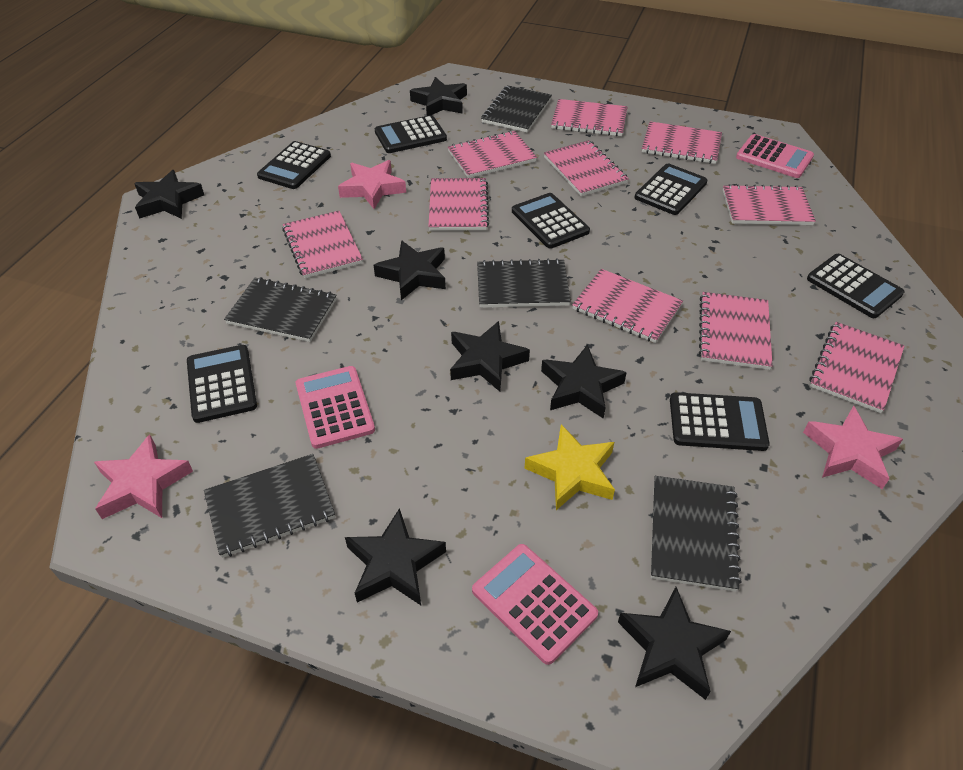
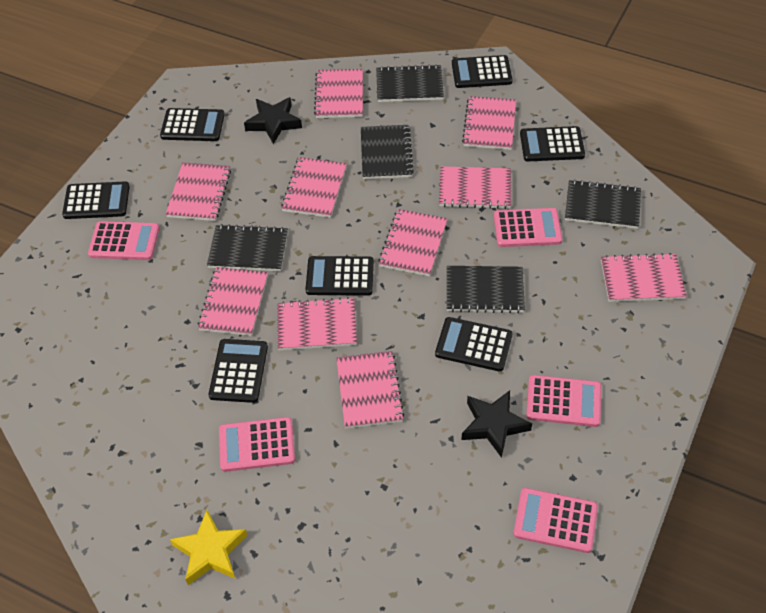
black star: 7 -> 2
pink calculator: 3 -> 5
pink star: 3 -> 0

